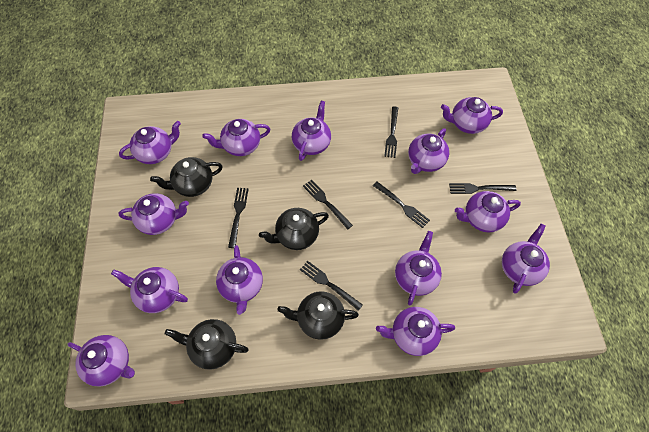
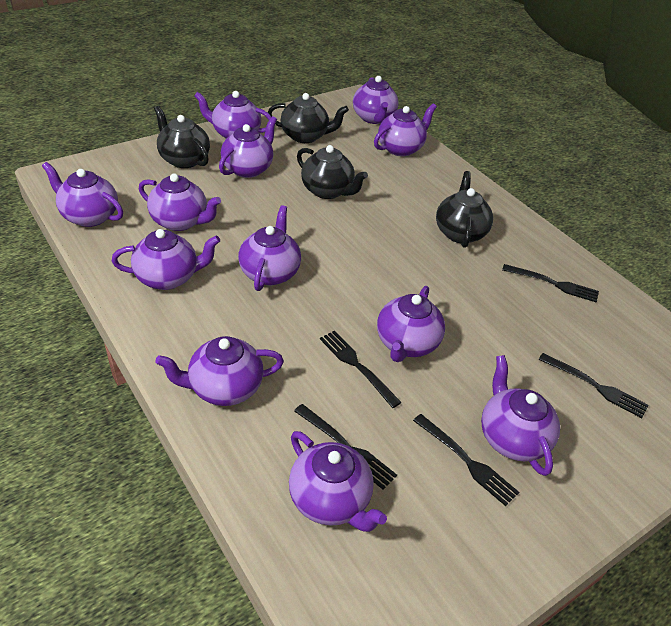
black fork: 6 -> 5
purple teapot: 13 -> 12

